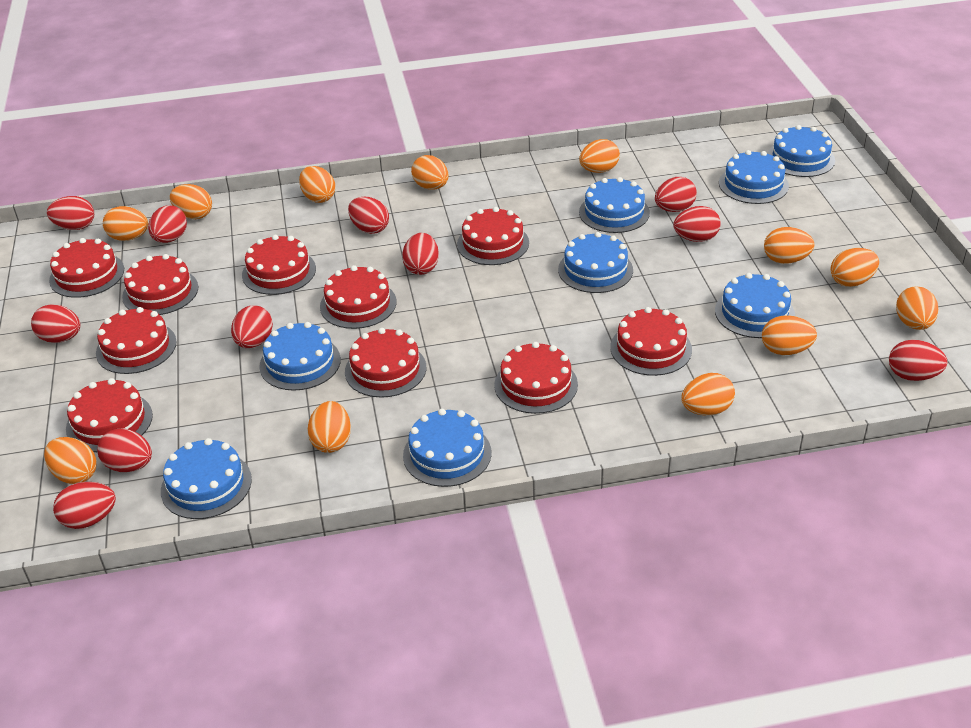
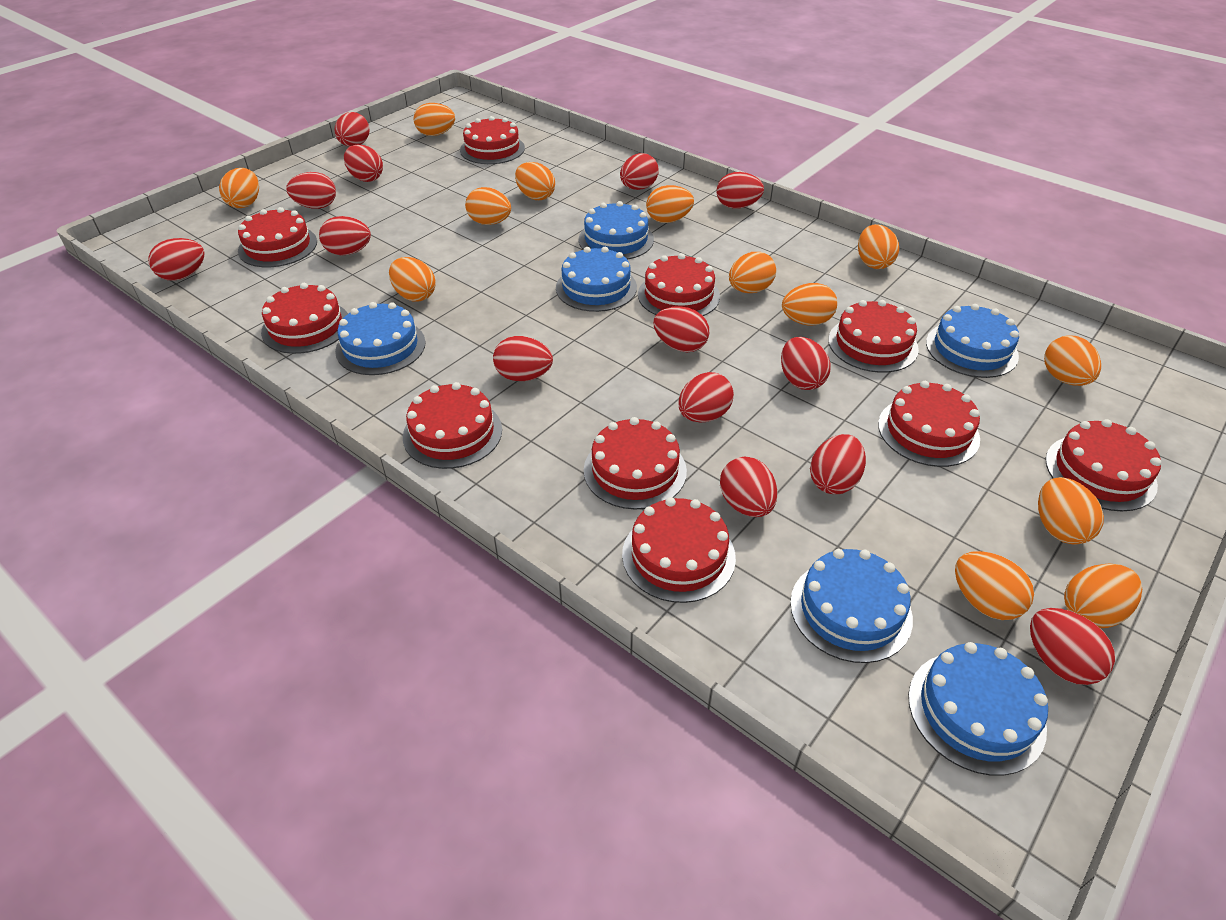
blue cake: 8 -> 6
orange egg: 12 -> 13
red egg: 11 -> 14

